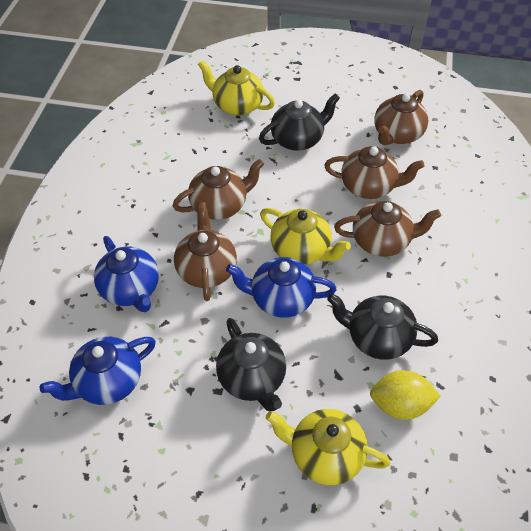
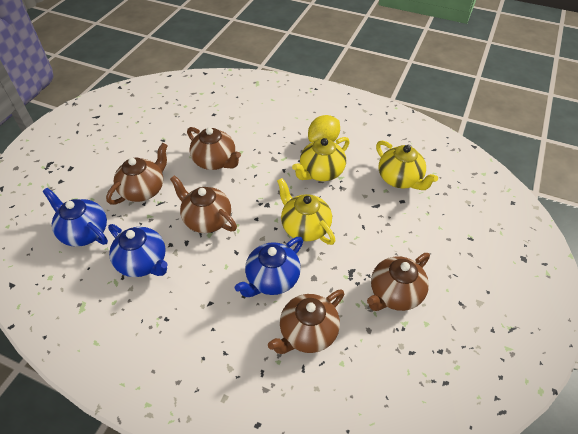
black teapot: 3 -> 0

